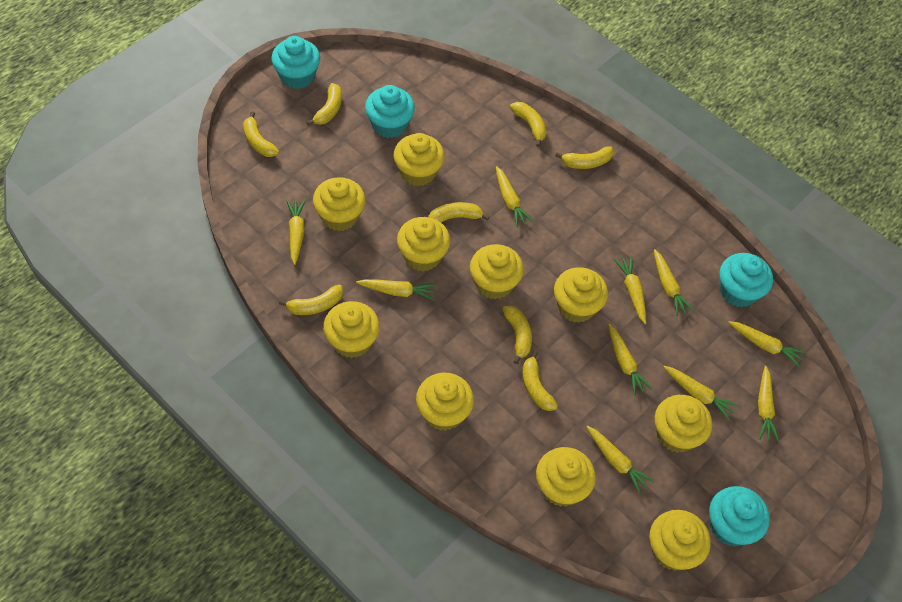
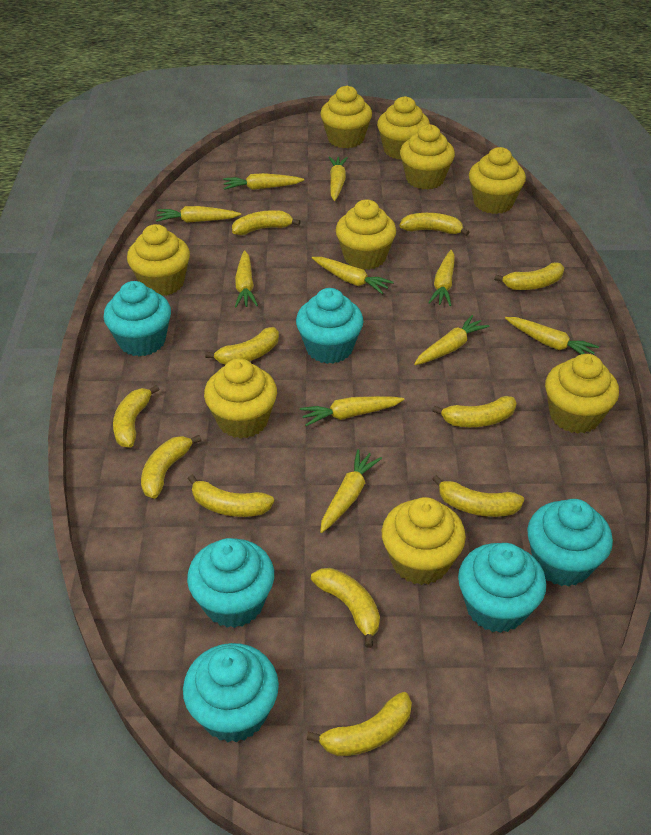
turquoise cupcake: 4 -> 6
yellow banana: 8 -> 11
yellow cupcake: 10 -> 9

